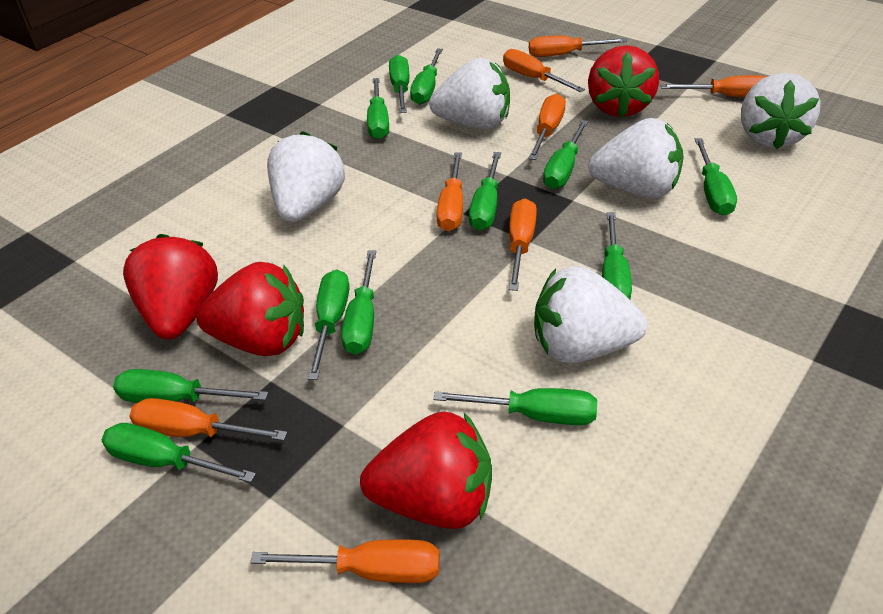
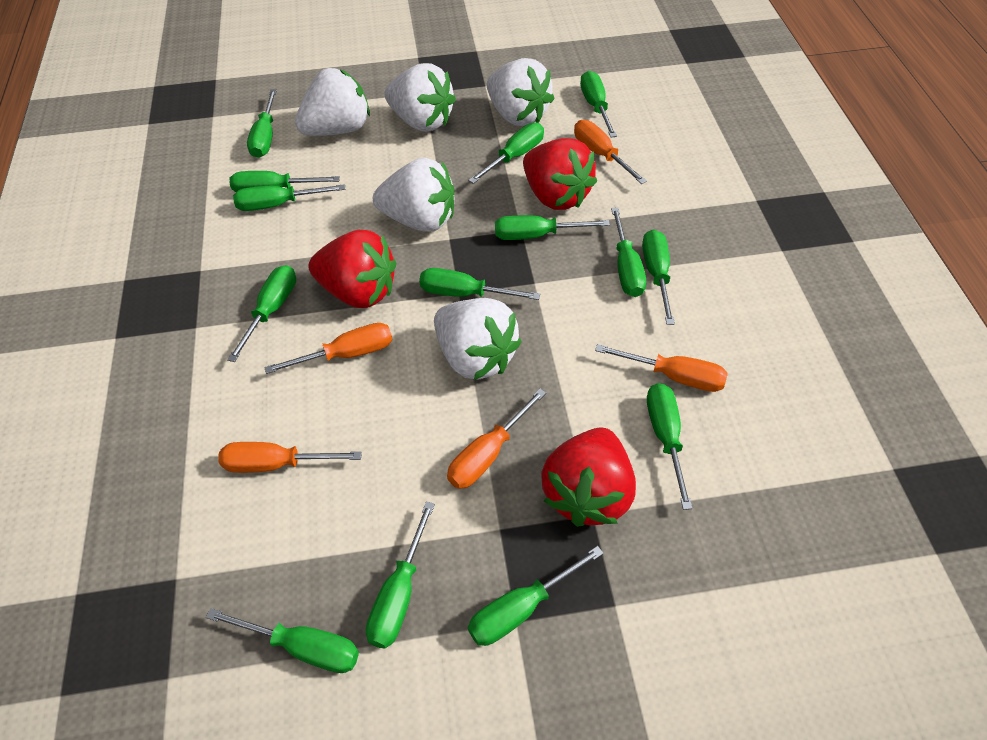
green screwdriver: 12 -> 14
orange screwdriver: 8 -> 5
red strawberry: 4 -> 3

